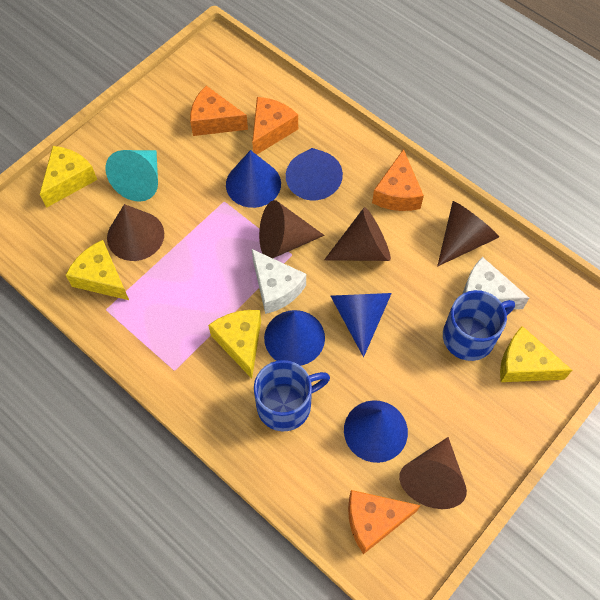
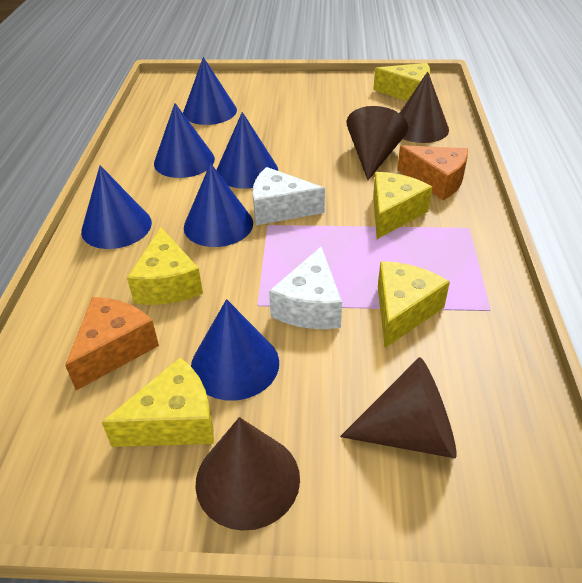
blue cone: 5 -> 6
blue mug: 2 -> 0
brown cone: 5 -> 4
orange cheese: 4 -> 2
turquoise cone: 1 -> 0
yellow cheese: 4 -> 5

